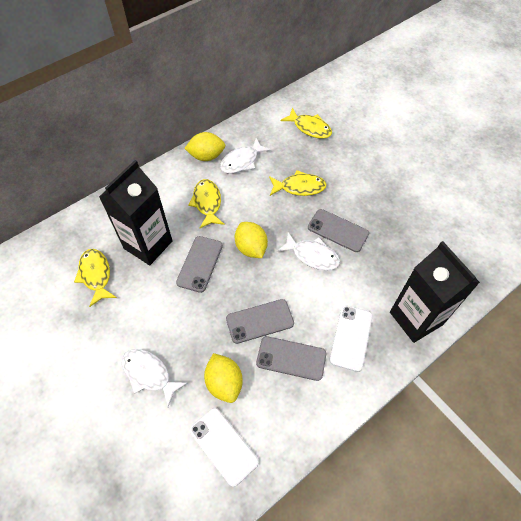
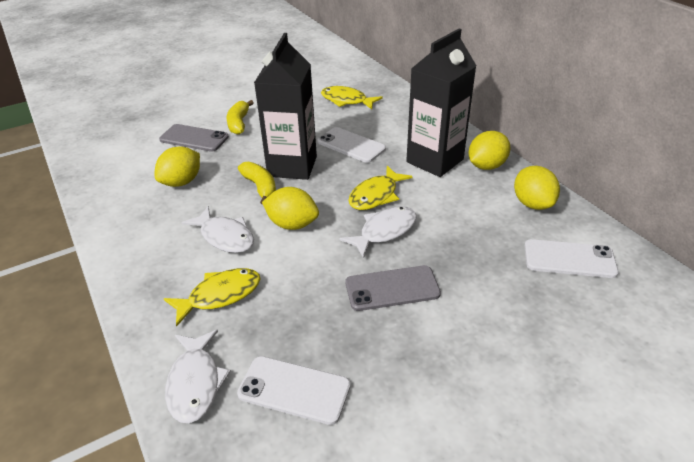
grey phone: 4 -> 2
white phone: 2 -> 3
yellow banana: 0 -> 2
yellow fish: 4 -> 3
yellow lemon: 3 -> 4

